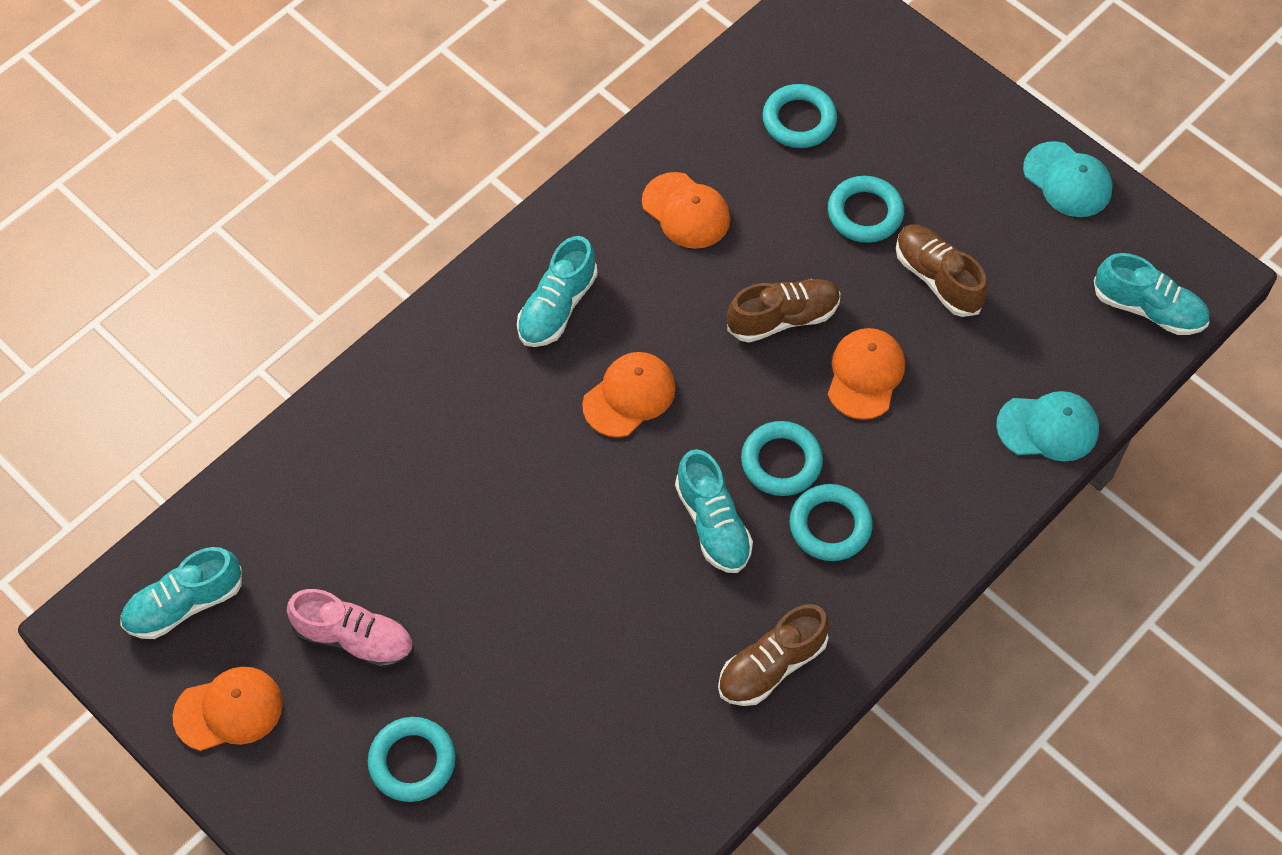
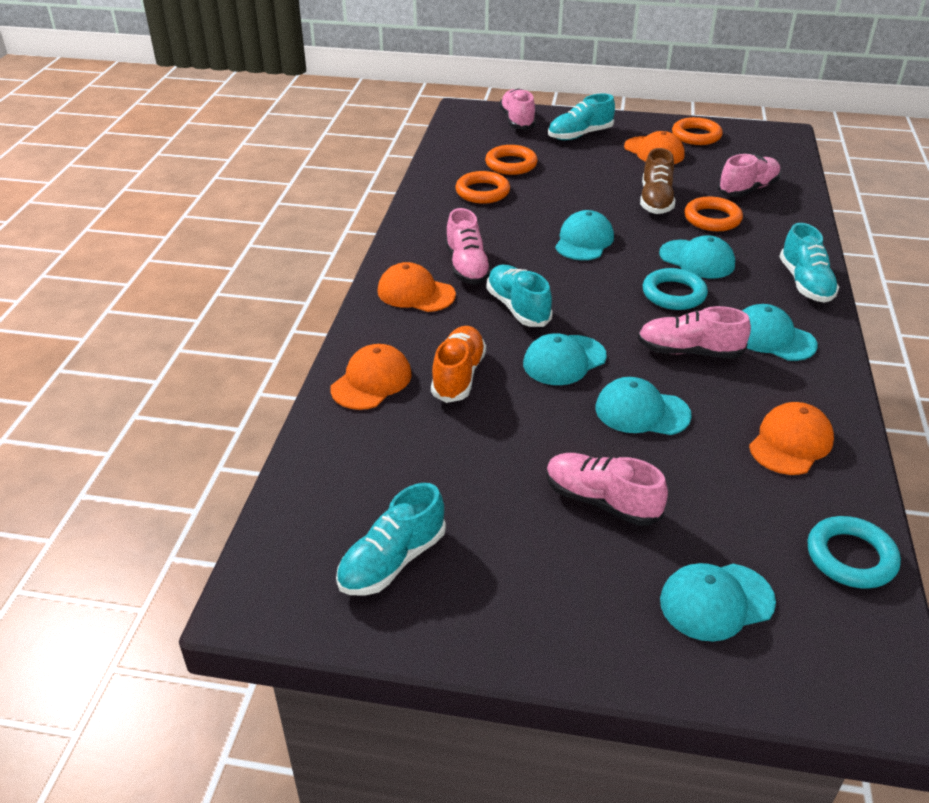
brown shoe: 3 -> 1
orange ring: 0 -> 4
orange shoe: 0 -> 1
pink shoe: 1 -> 5
turquoise cap: 2 -> 6
turquoise ring: 5 -> 2

